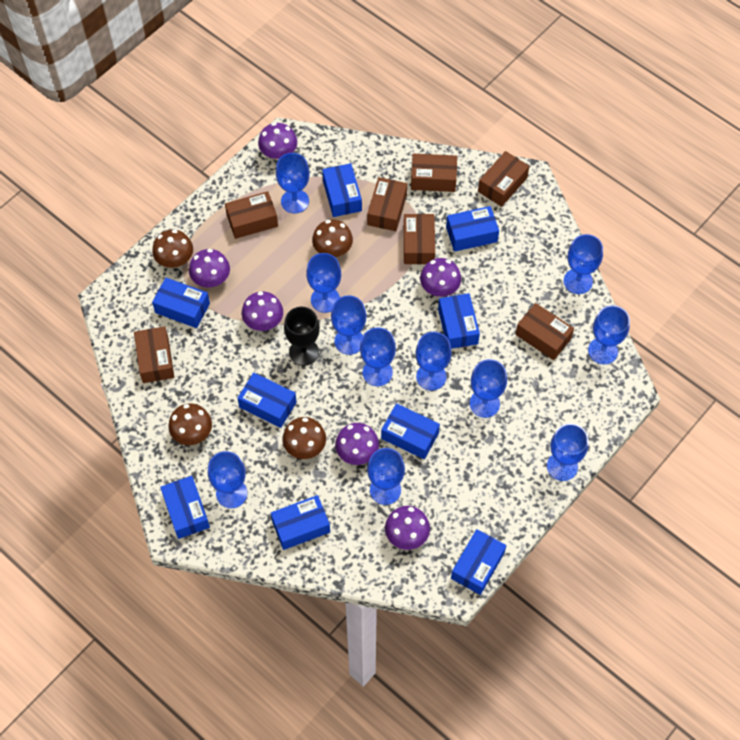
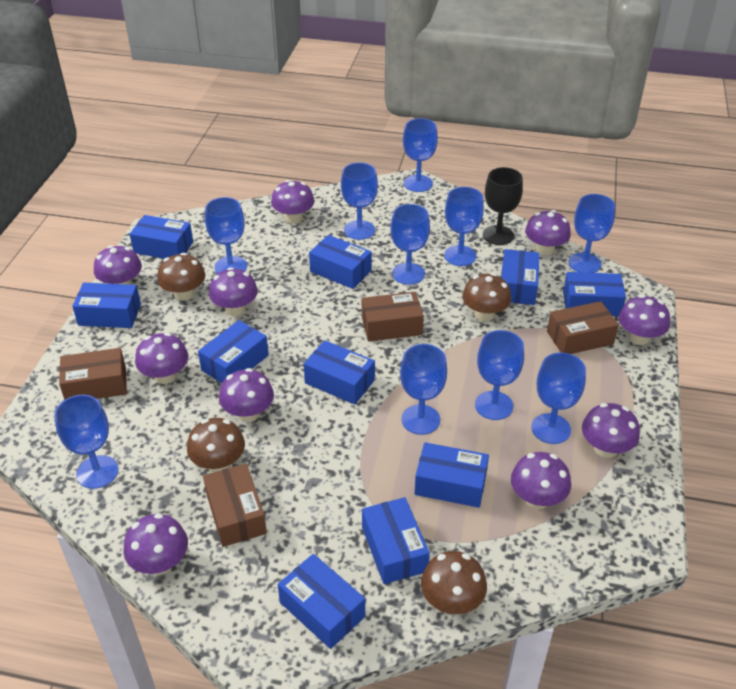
blue box: 9 -> 10
blue goblet: 11 -> 10
brown box: 7 -> 4
purple mushroom: 6 -> 10

